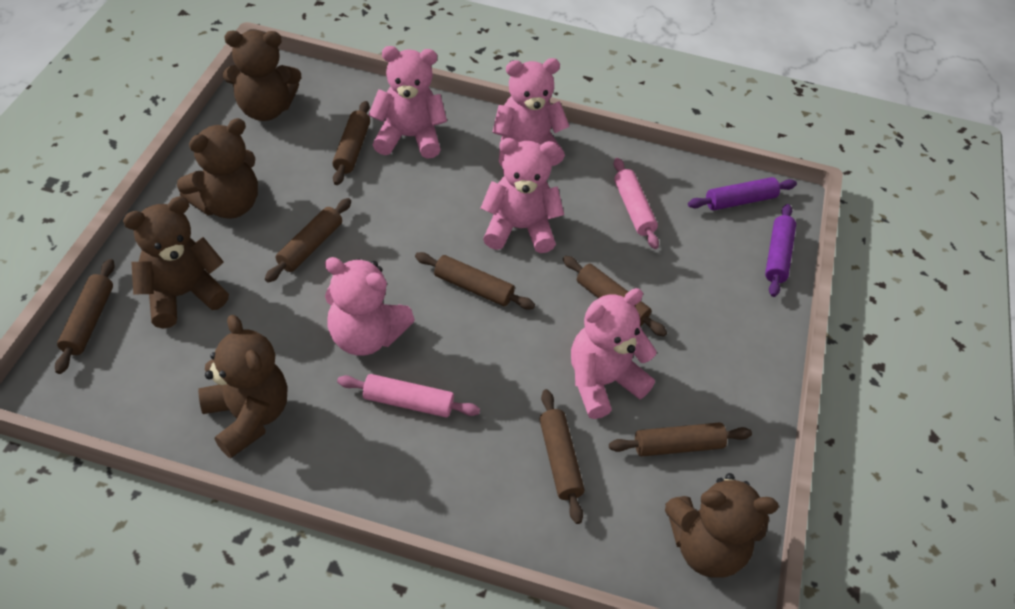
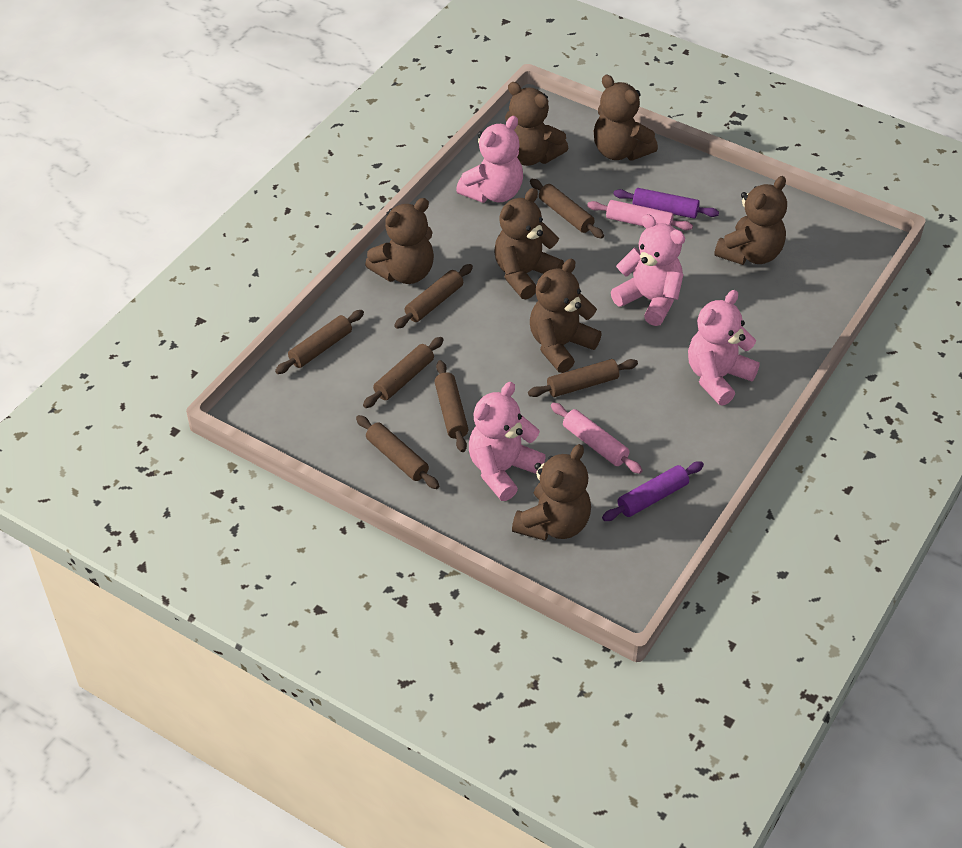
brown teddy bear: 5 -> 7
pink teddy bear: 5 -> 4

